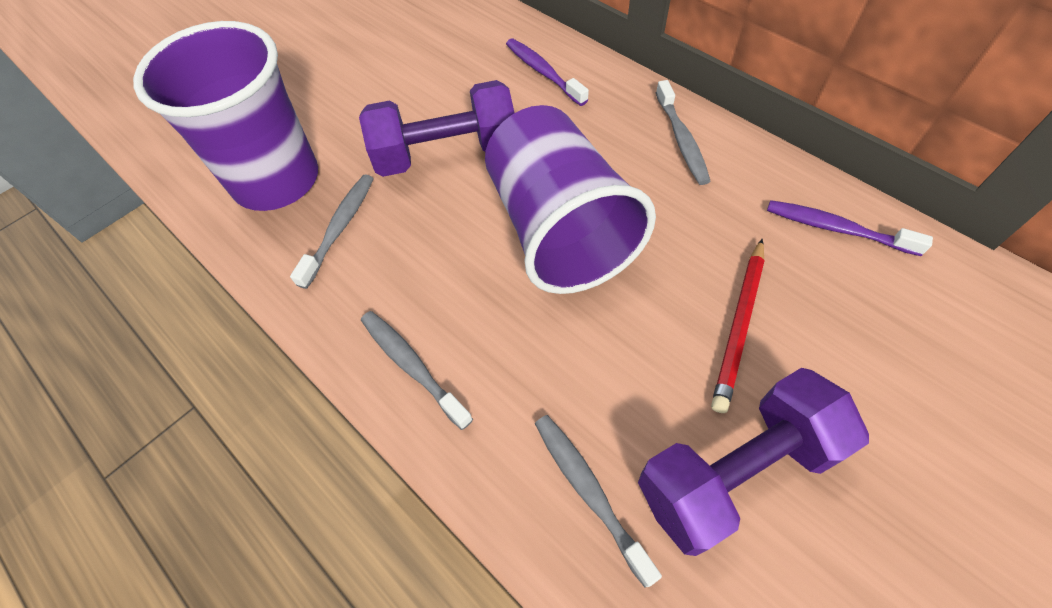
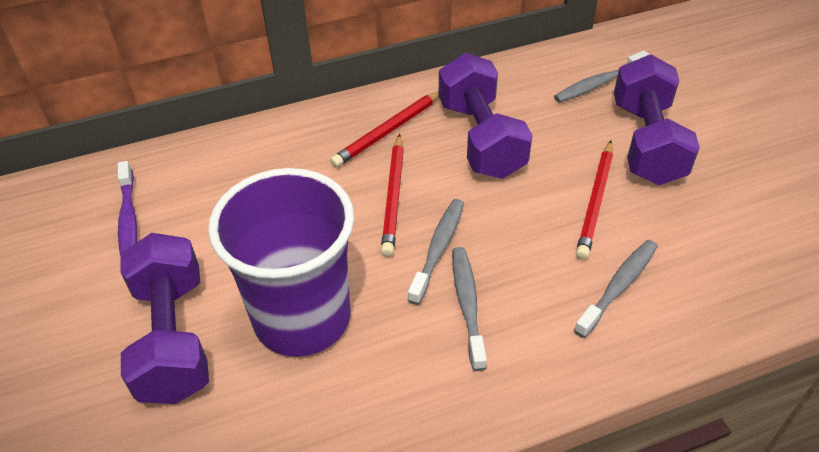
purple cup: 2 -> 1
purple dumbbell: 2 -> 3
purple toothbrush: 2 -> 1
red pencil: 1 -> 3

